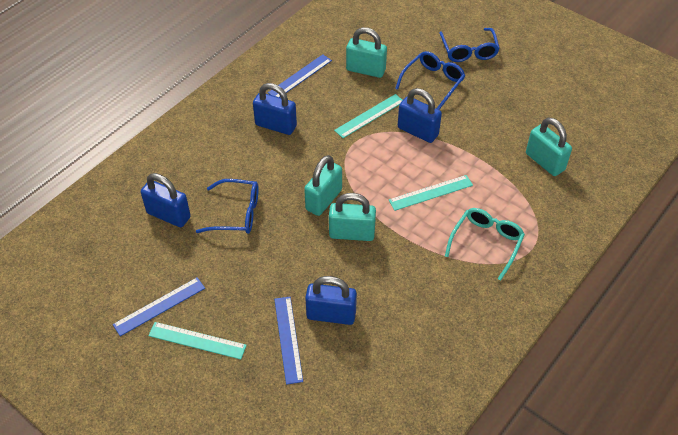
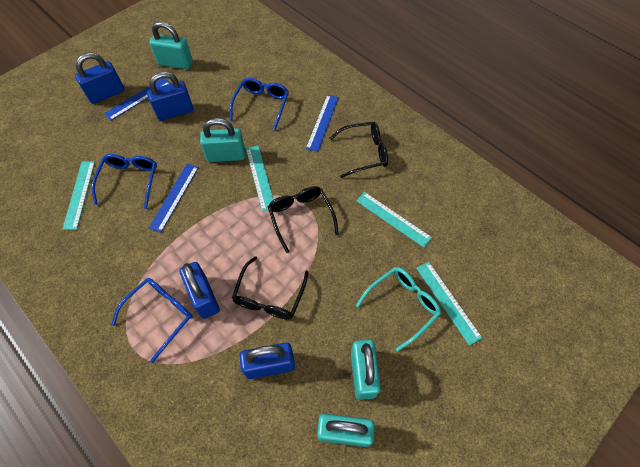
black glasses: 0 -> 3
turquoise ruler: 3 -> 4

